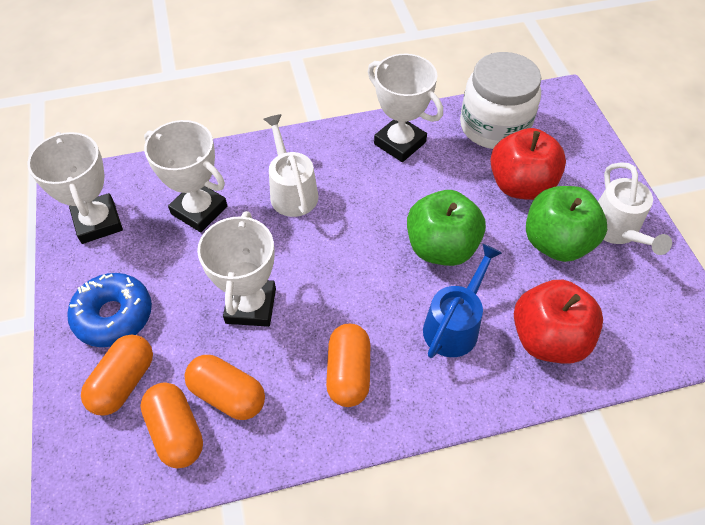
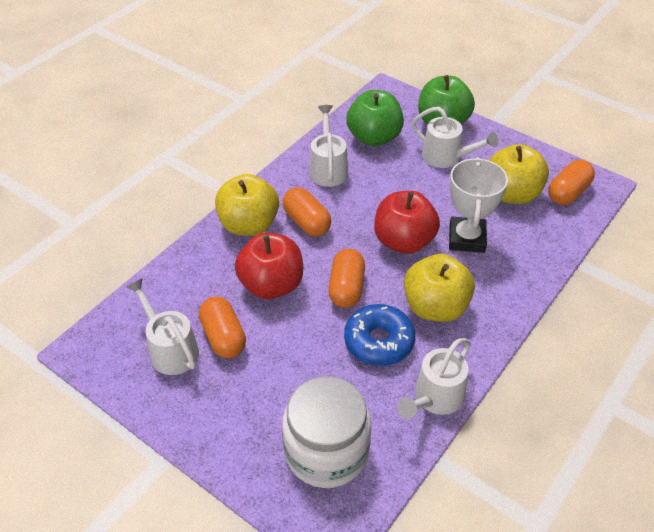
blue watering can: 1 -> 0
white trophy: 4 -> 1
white watering can: 2 -> 4
yellow apple: 0 -> 3

